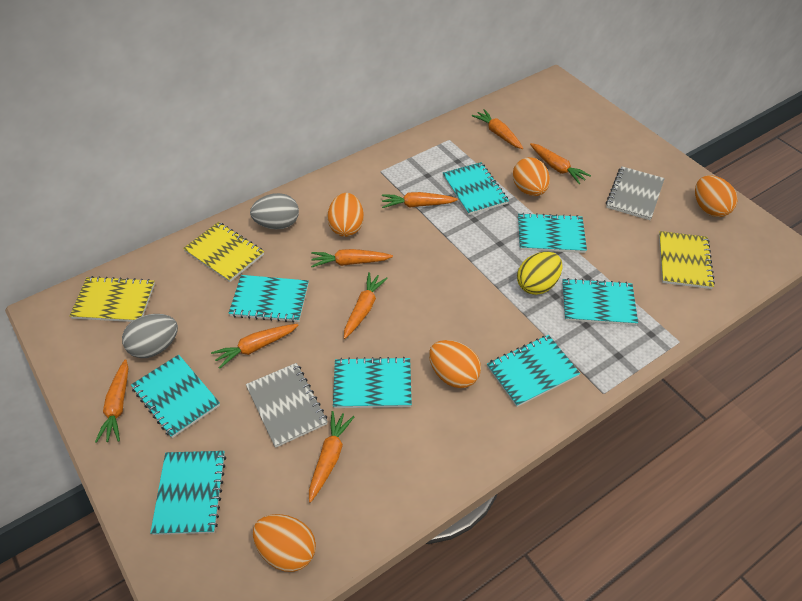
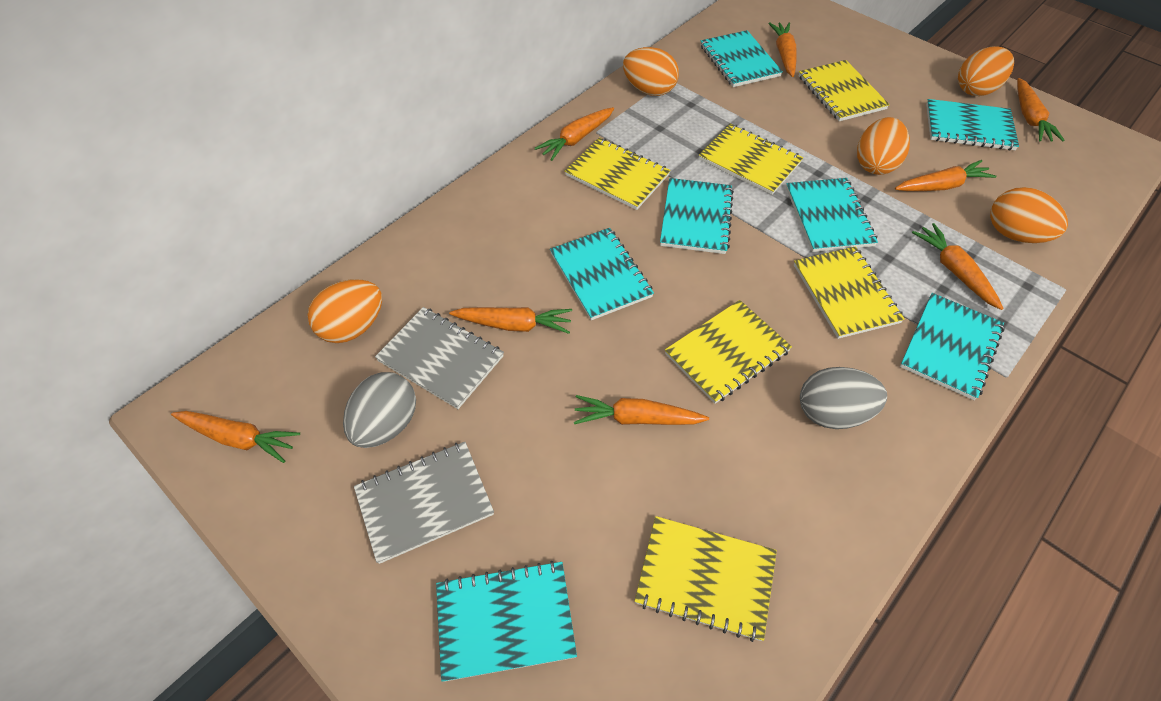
turquoise notebook: 8 -> 7
yellow egg: 1 -> 0
yellow notebook: 3 -> 6

